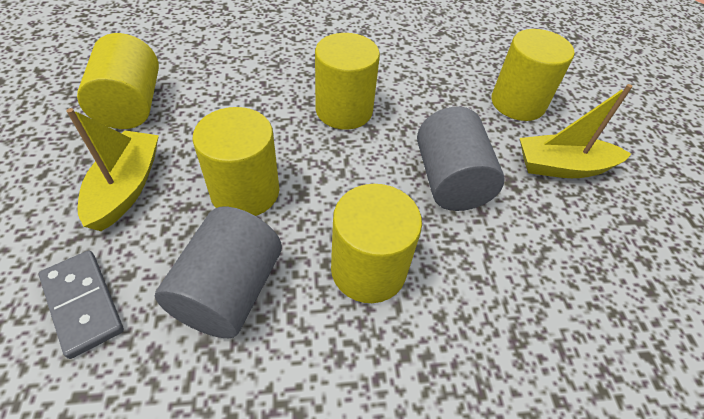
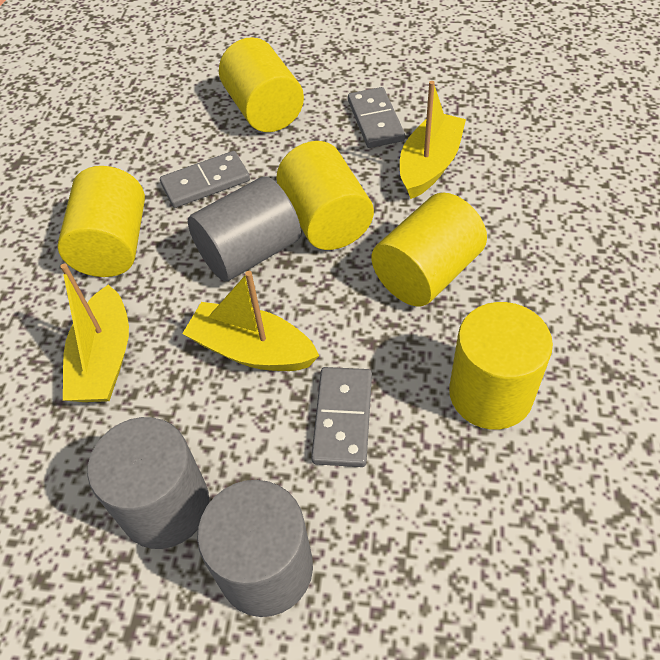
grey cylinder: 2 -> 3
grey domino: 1 -> 3
yellow boat: 2 -> 3

